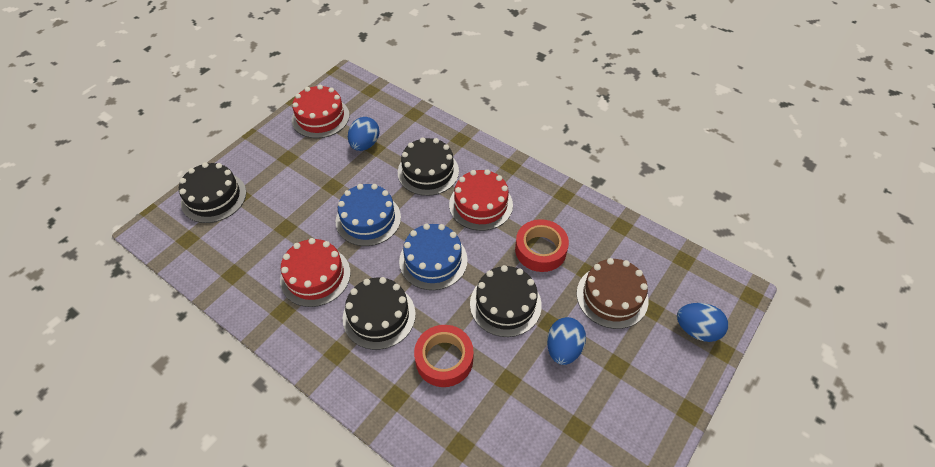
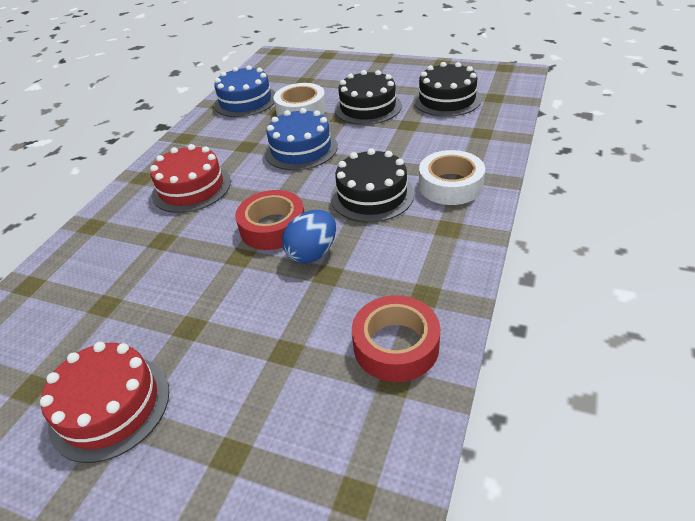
black cake: 4 -> 3
blue egg: 3 -> 1
brown cake: 1 -> 0
red cake: 3 -> 2
white tape: 0 -> 2

